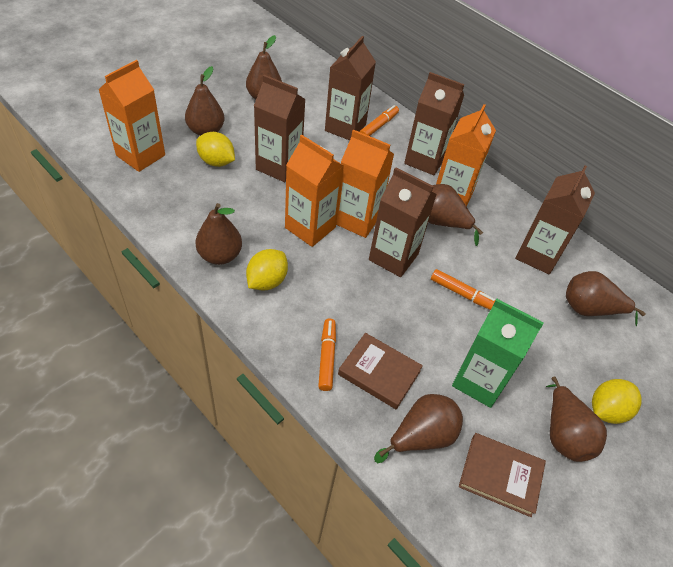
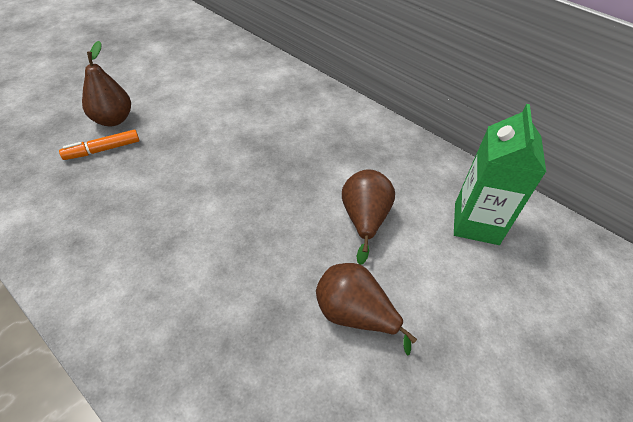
brown book: 2 -> 0
brown carton: 5 -> 0
brown pear: 7 -> 3
orange carton: 4 -> 0
orange marker: 3 -> 1
yellow lemon: 3 -> 0

